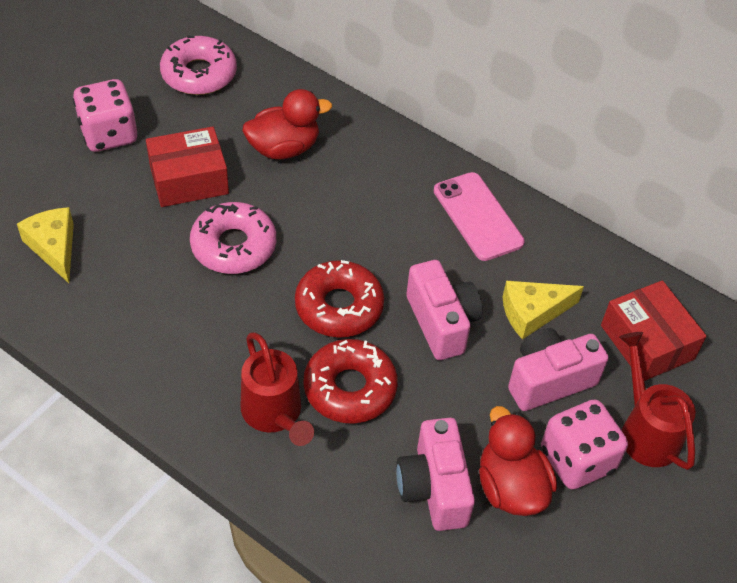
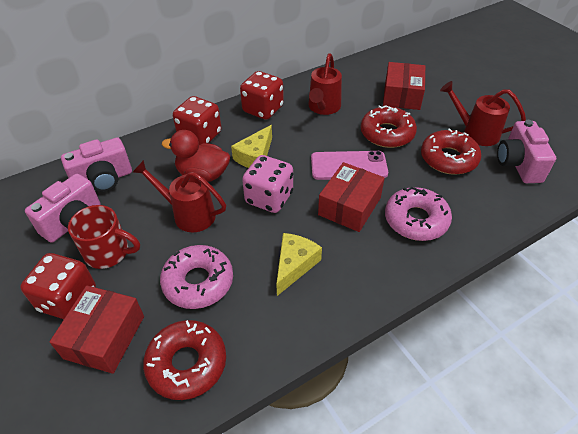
pink dice: 2 -> 1
red box: 2 -> 3
red dice: 0 -> 3
red donut: 2 -> 3
red duck: 2 -> 1
red mug: 0 -> 1
red watering can: 2 -> 3

